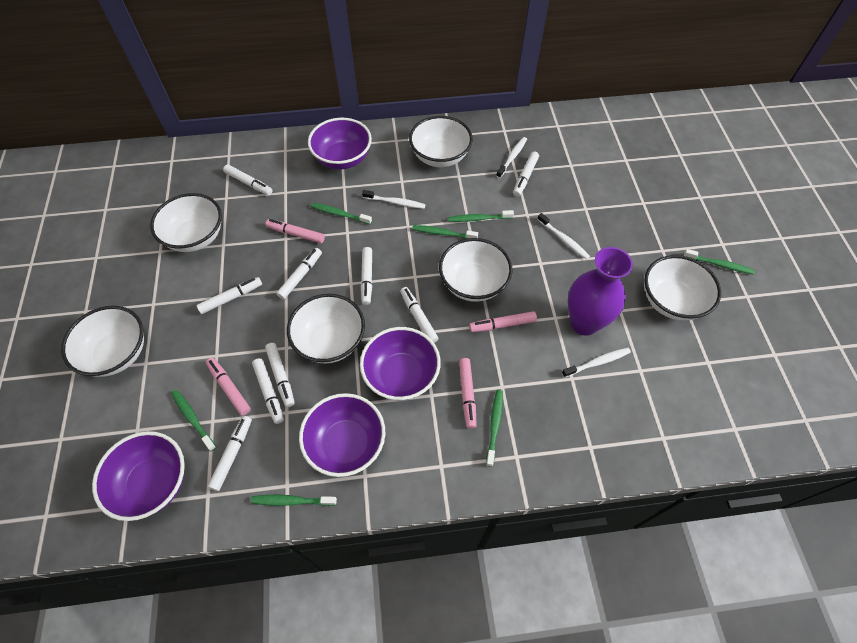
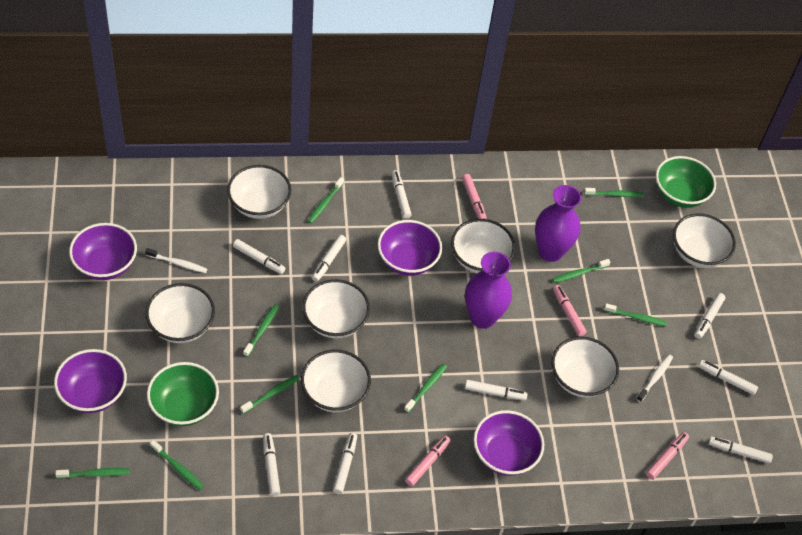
green bowl: 0 -> 2
green toothbrush: 7 -> 9
purple vase: 1 -> 2
white bowl: 6 -> 7
white toothbrush: 4 -> 2

